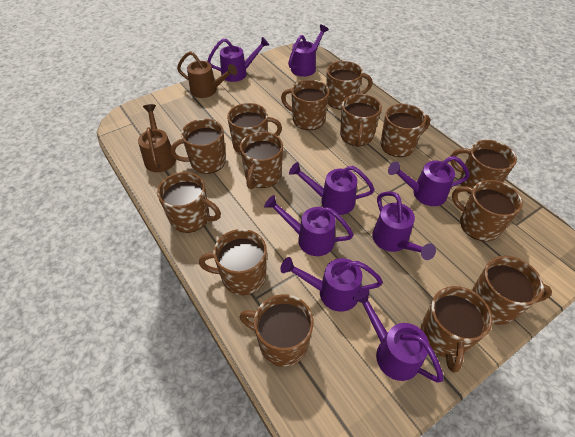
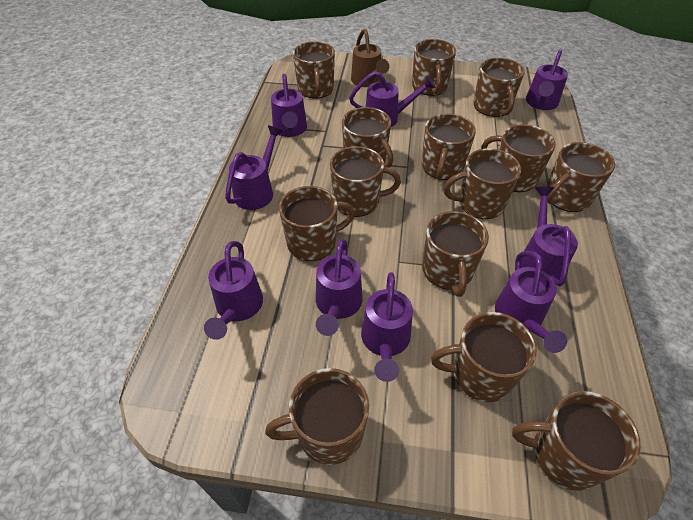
brown watering can: 2 -> 1
purple watering can: 8 -> 9

